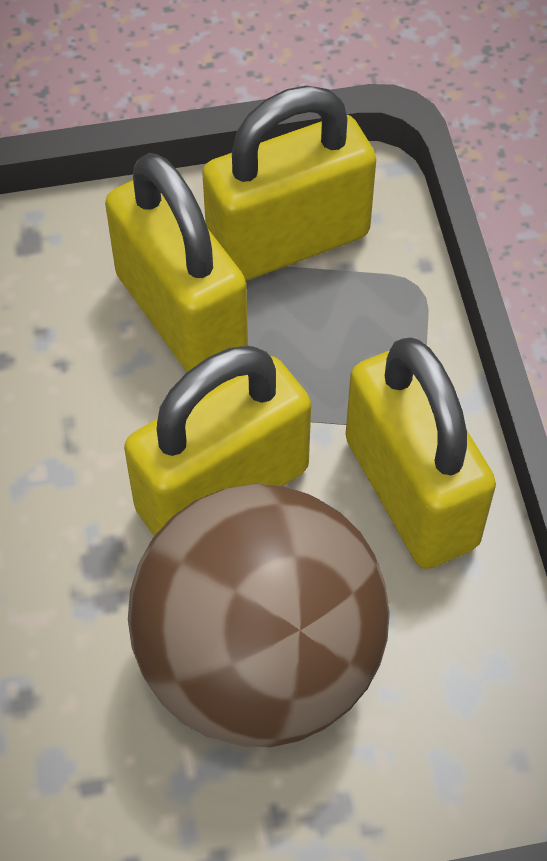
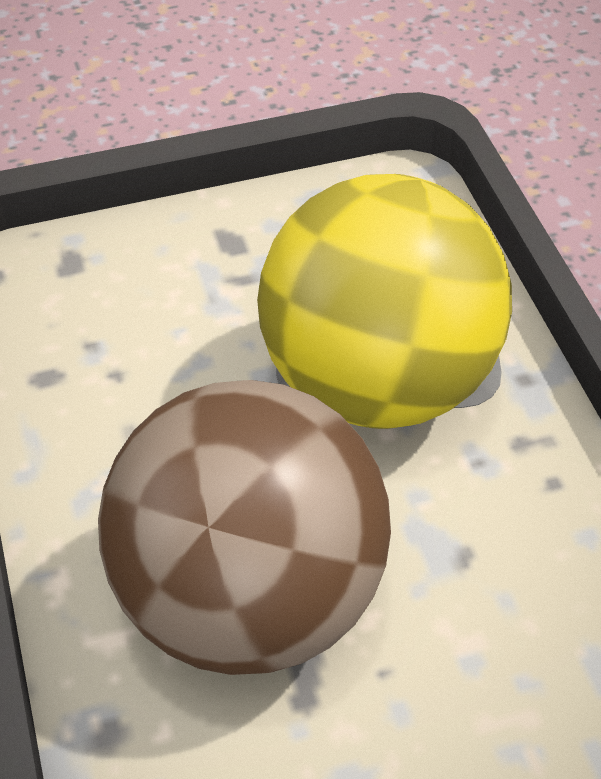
yellow ball: 0 -> 1
yellow padlock: 4 -> 0

